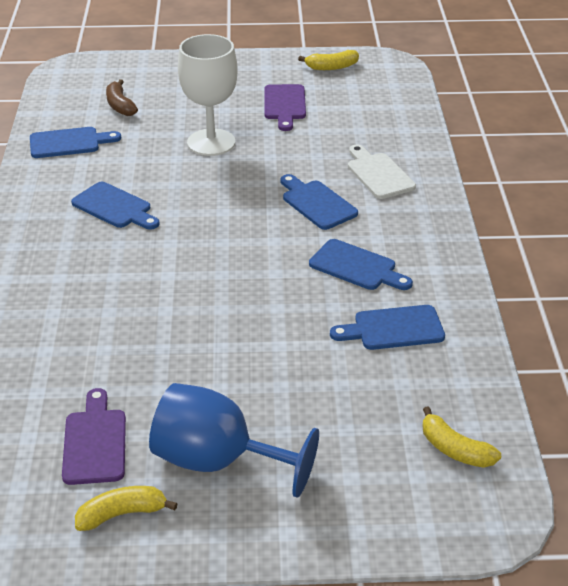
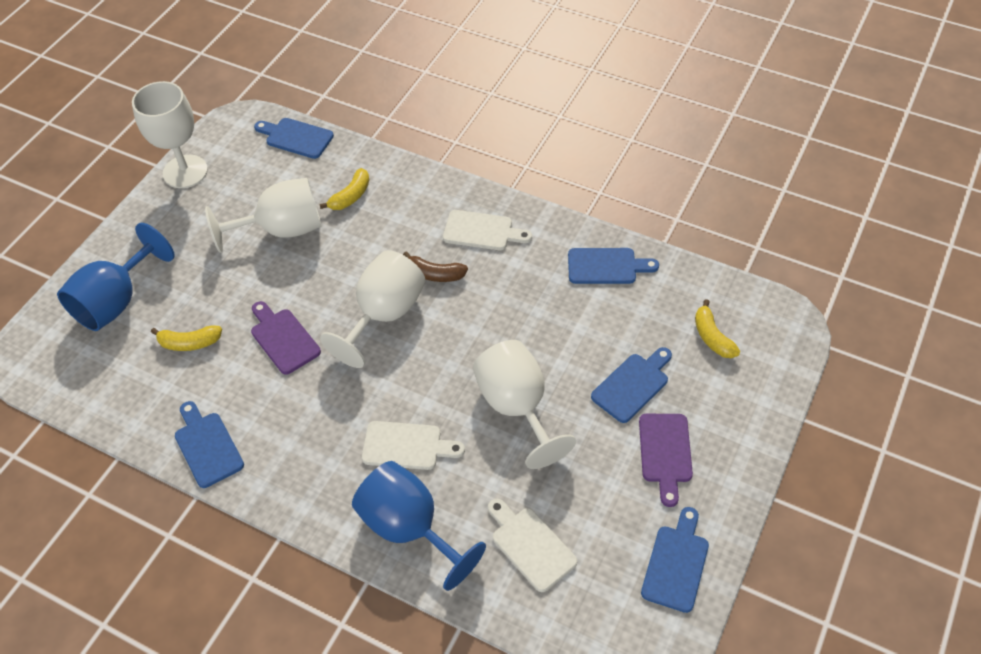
blue goblet: 1 -> 2
white cutting board: 1 -> 3
white goblet: 1 -> 4

